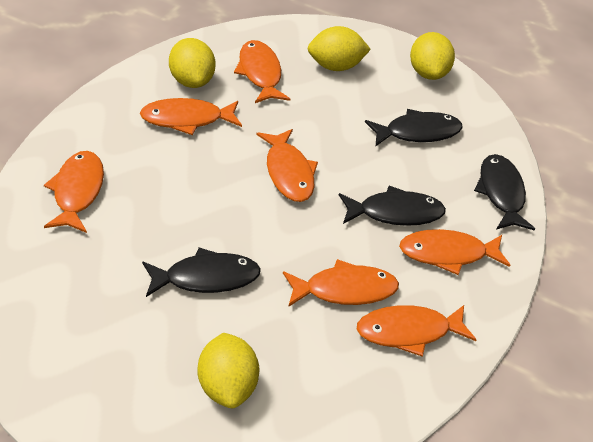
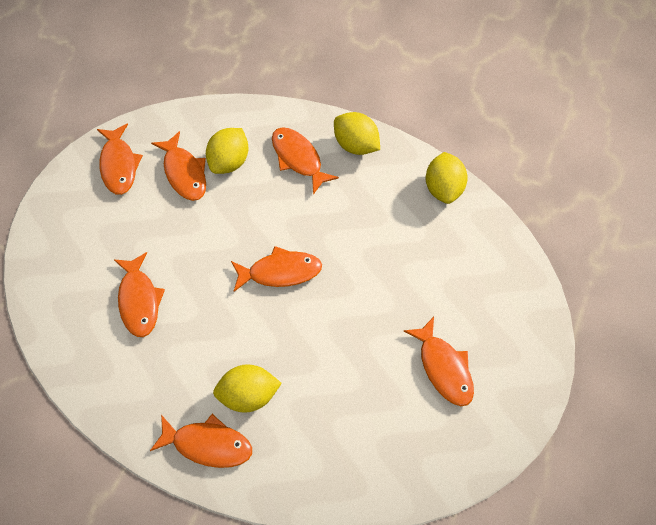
black fish: 4 -> 0

